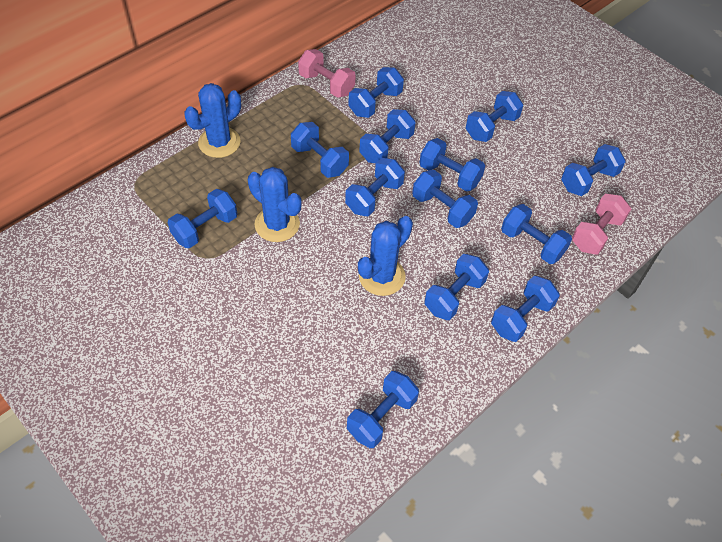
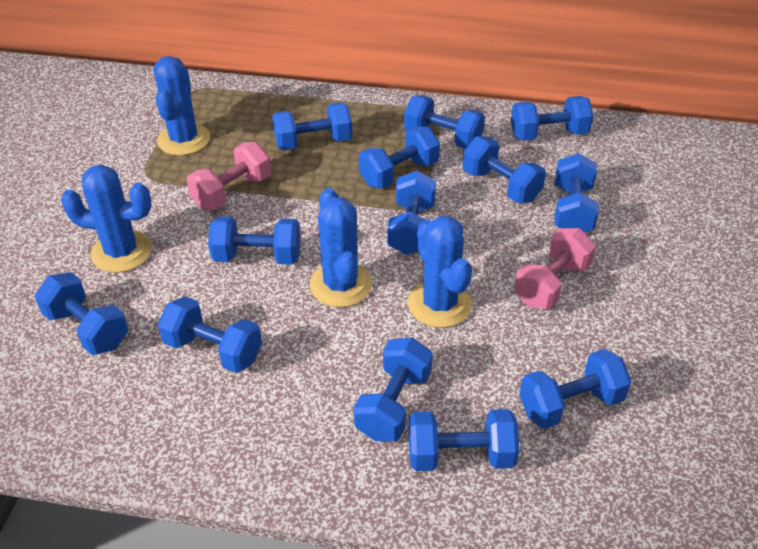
blue cactus: 3 -> 4

